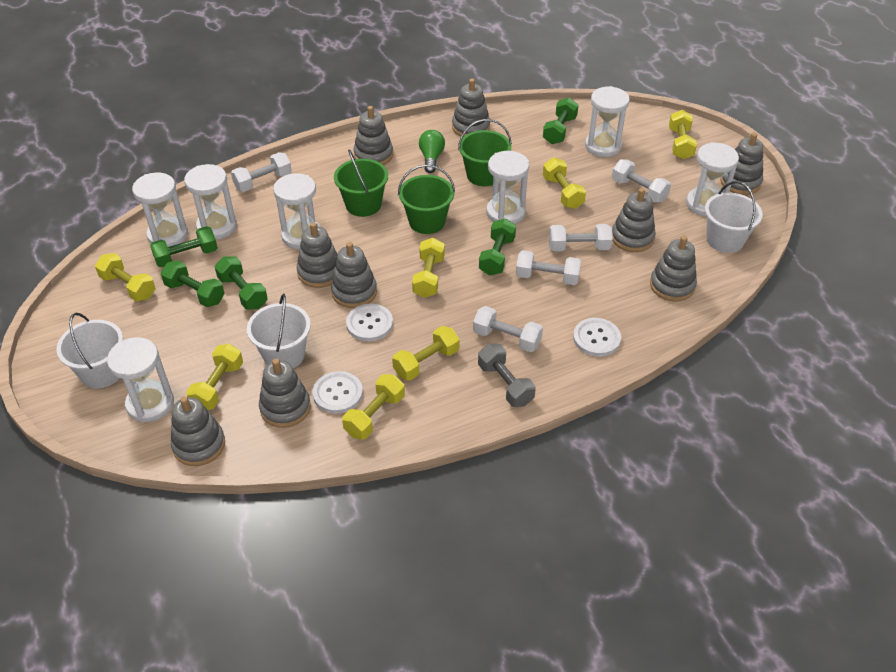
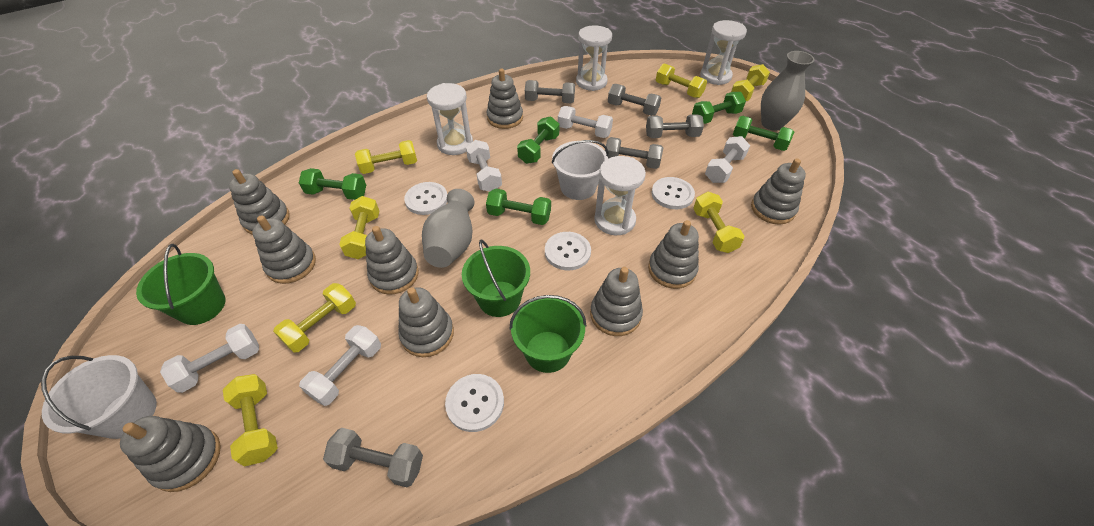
green light bulb: 1 -> 0
grey dumbbell: 1 -> 5
grey vase: 0 -> 2
white bucket: 3 -> 2
white button: 3 -> 4
white hourglass: 7 -> 4

